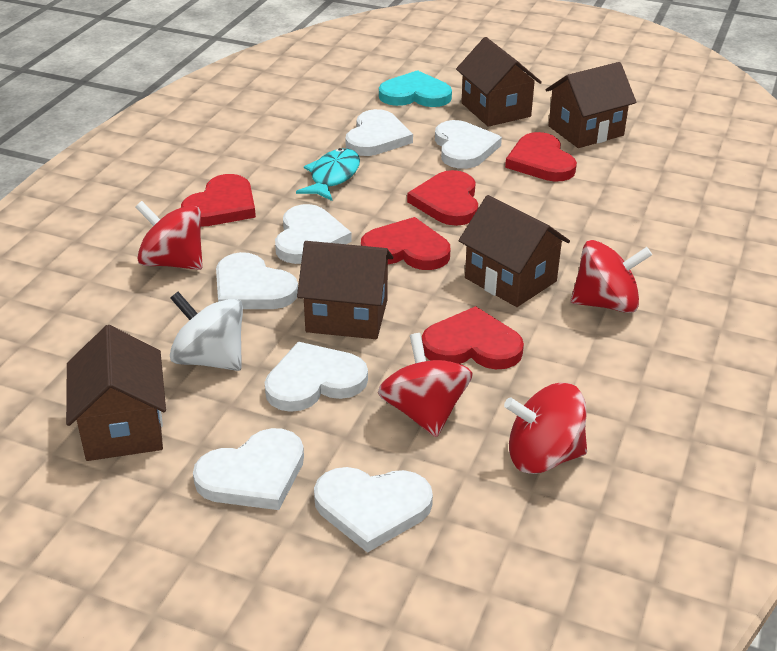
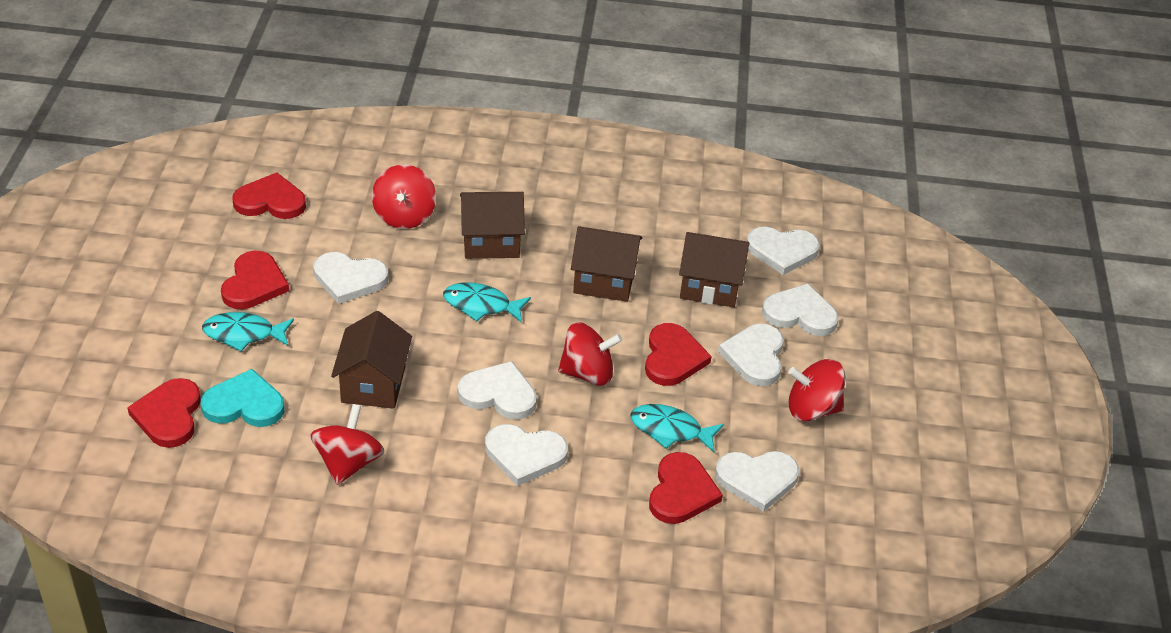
brown house: 5 -> 4
turquoise fish: 1 -> 3
white spinning top: 1 -> 0

